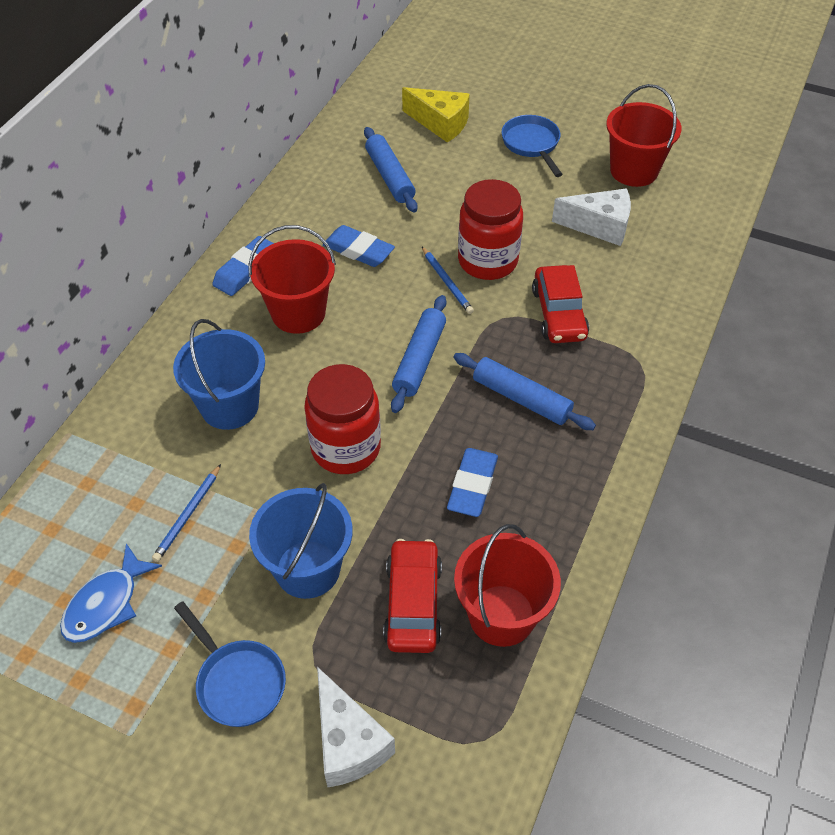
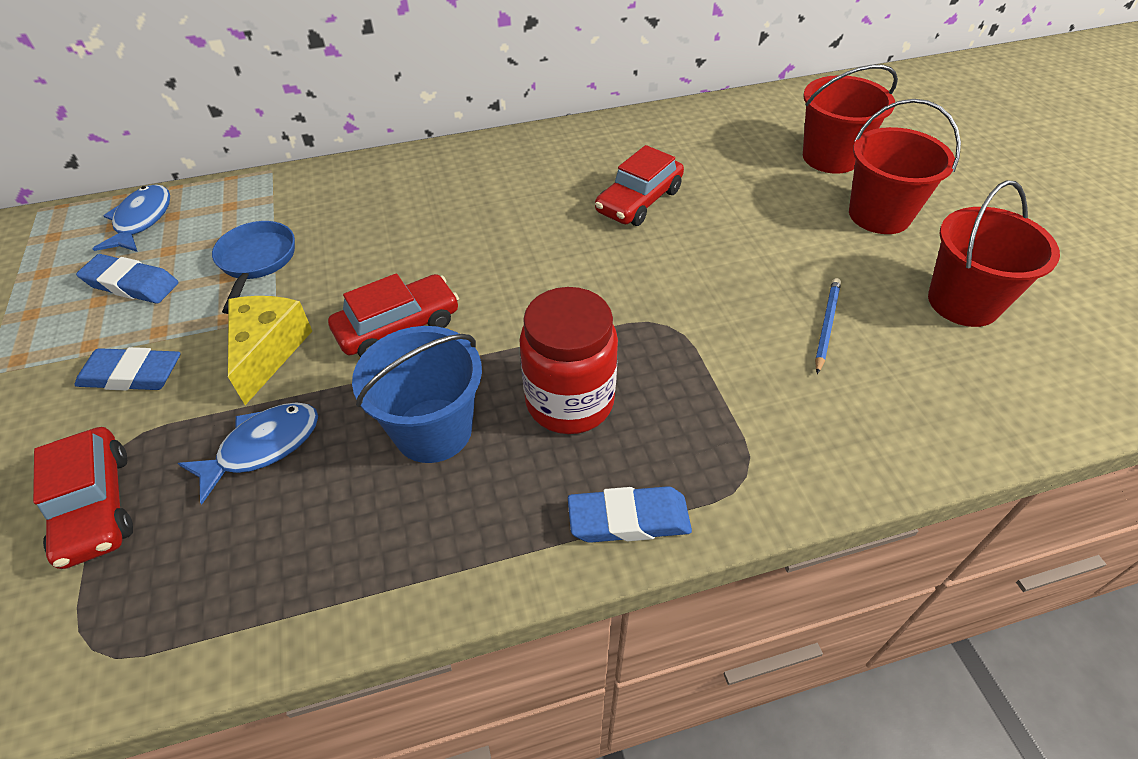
blue bucket: 2 -> 1
blue fish: 1 -> 2
blue pan: 2 -> 1
blue pencil: 2 -> 1
blue rolling pin: 3 -> 0
red car: 2 -> 3
red jar: 2 -> 1
white cheese: 2 -> 0

